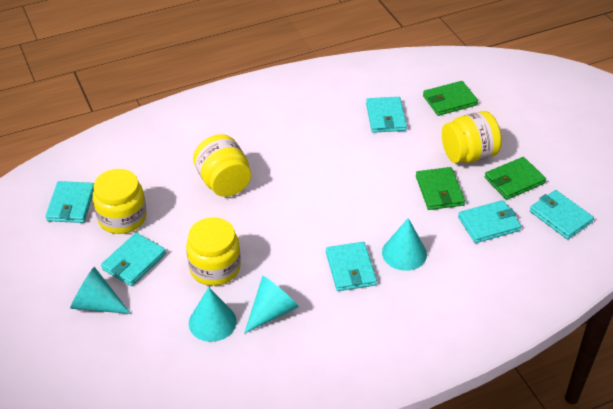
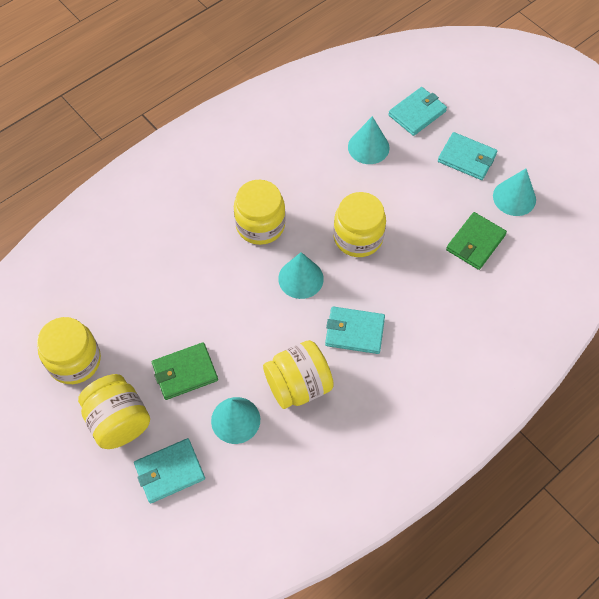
green wallet: 3 -> 2
turquoise wallet: 6 -> 4
yellow jar: 4 -> 5

